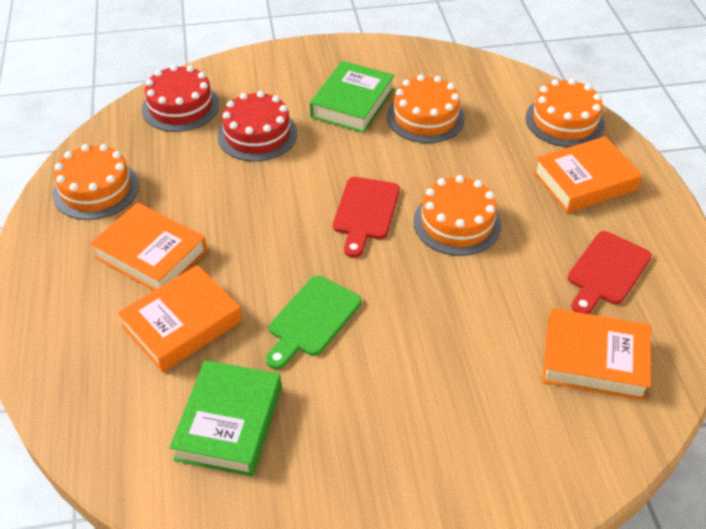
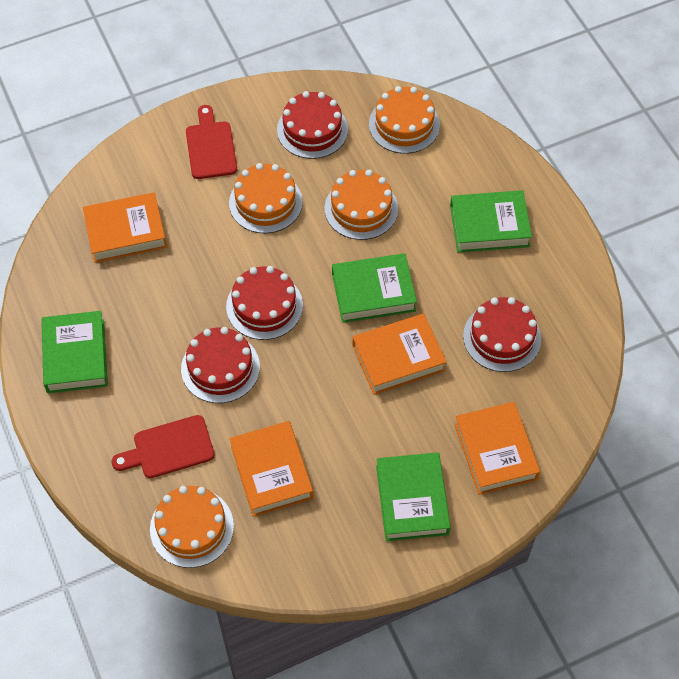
green book: 2 -> 4
green cutting board: 1 -> 0
red cake: 2 -> 4

